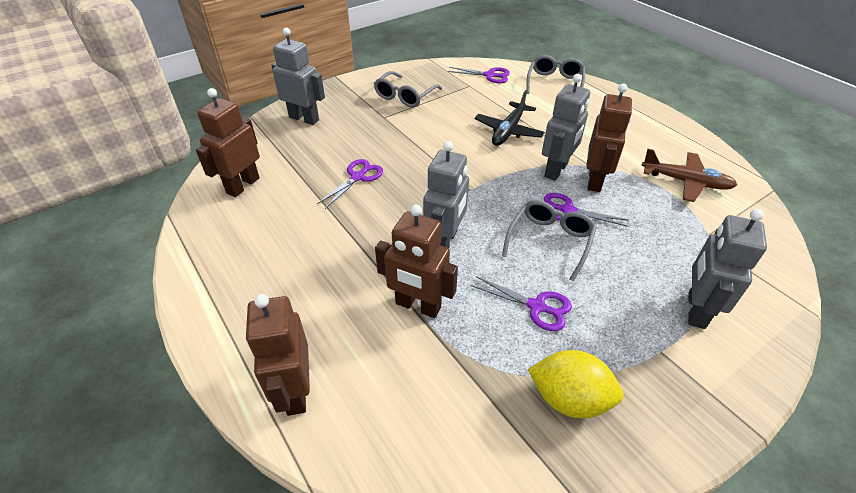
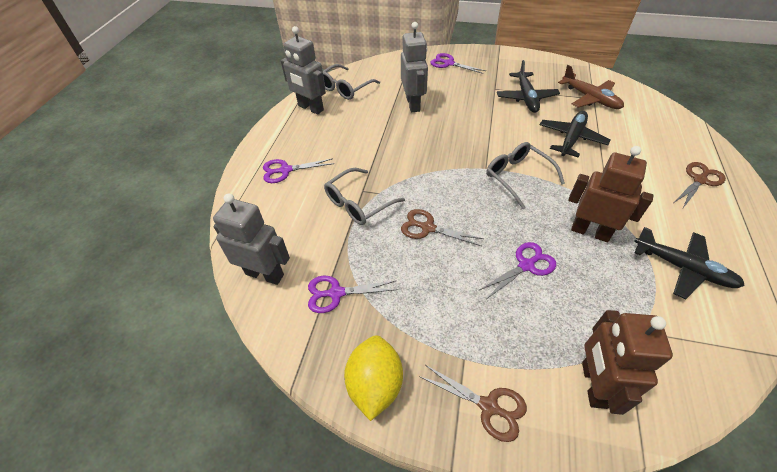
black plane: 1 -> 3
brown robot: 4 -> 2
brown scissors: 0 -> 3
grey robot: 4 -> 3

